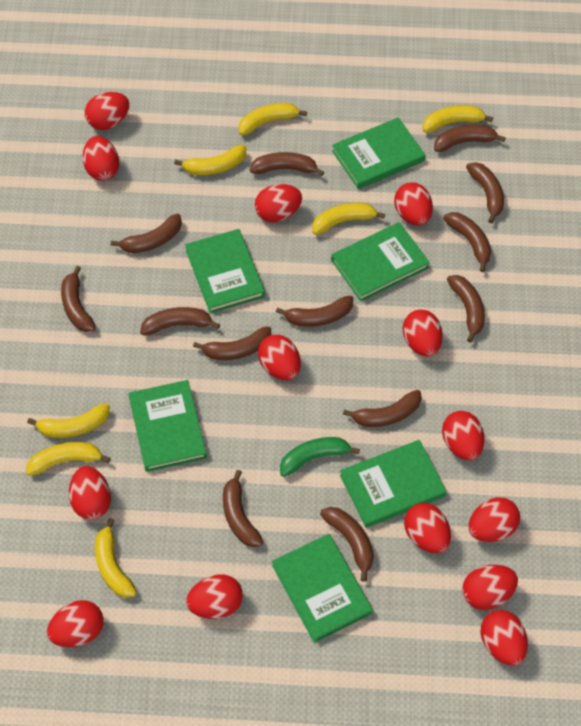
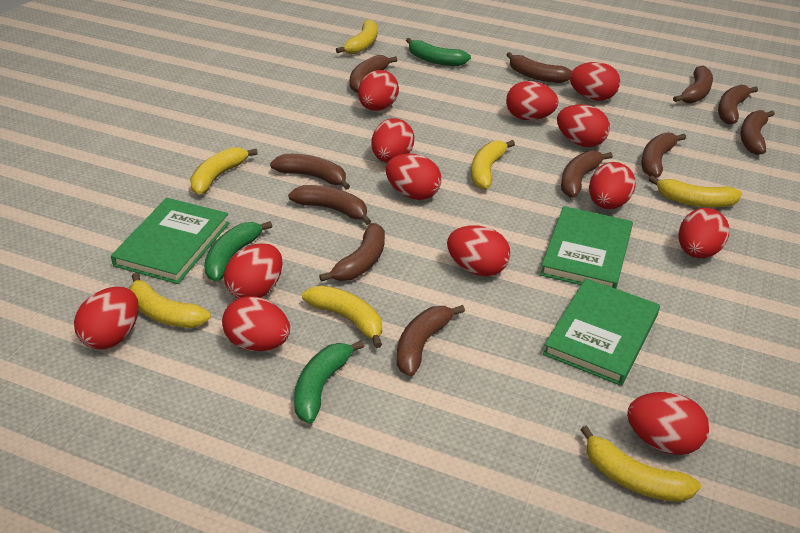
brown banana: 13 -> 11
green banana: 1 -> 3
green book: 6 -> 3
red egg: 14 -> 13

